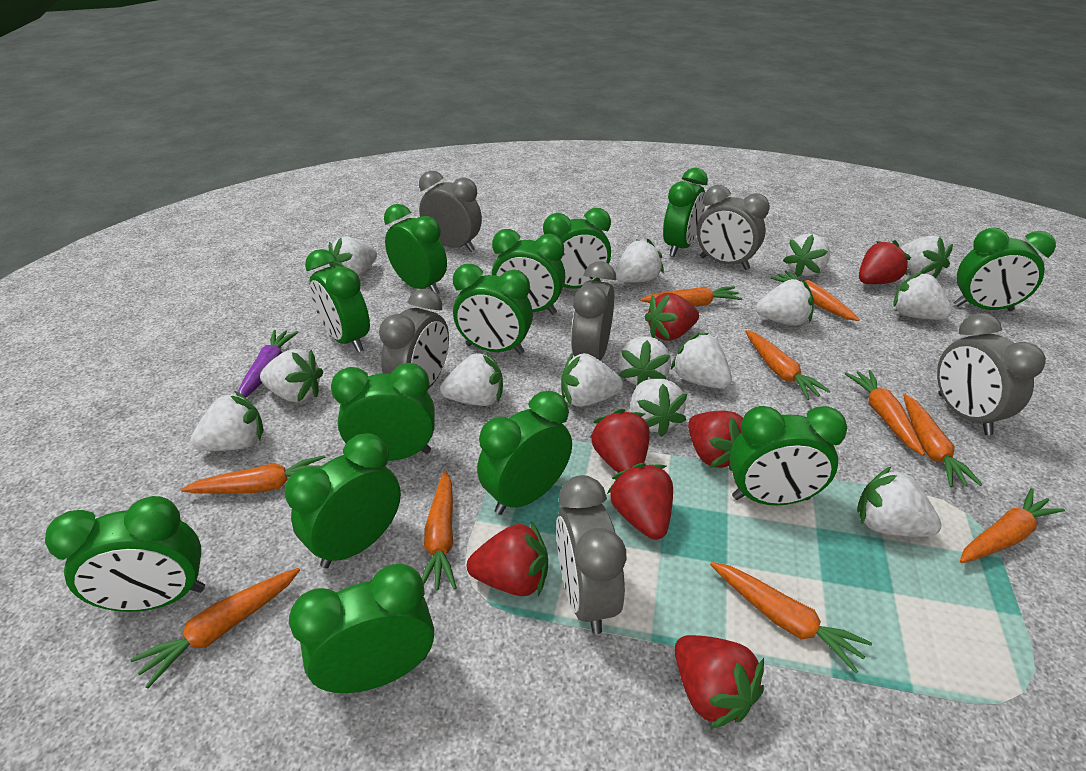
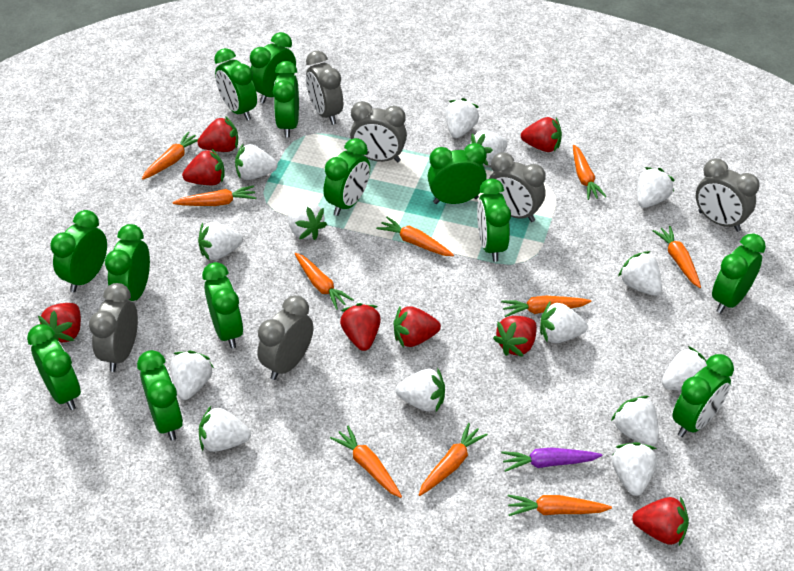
red strawberry: 7 -> 8

